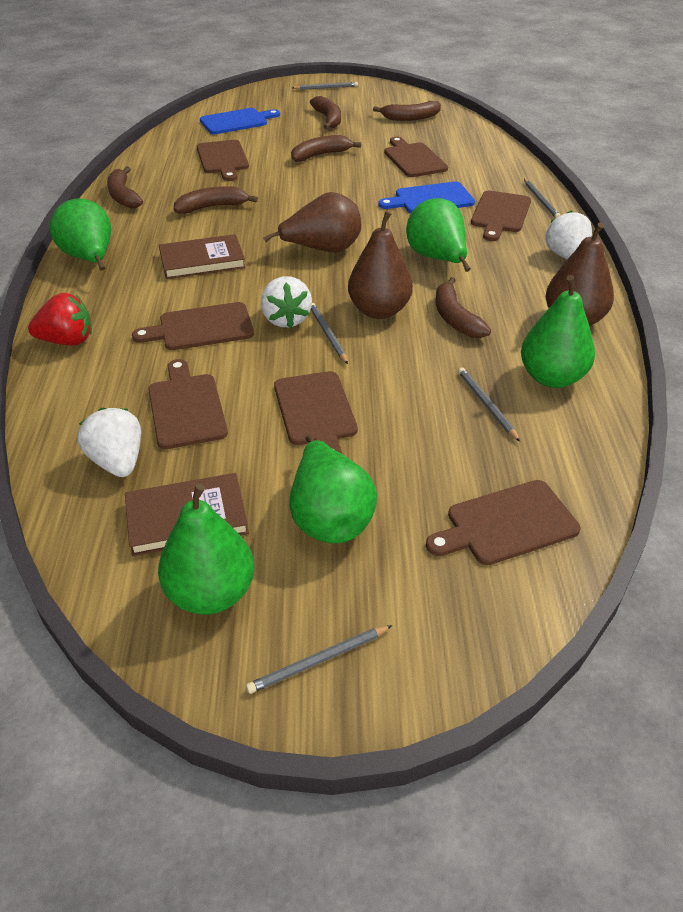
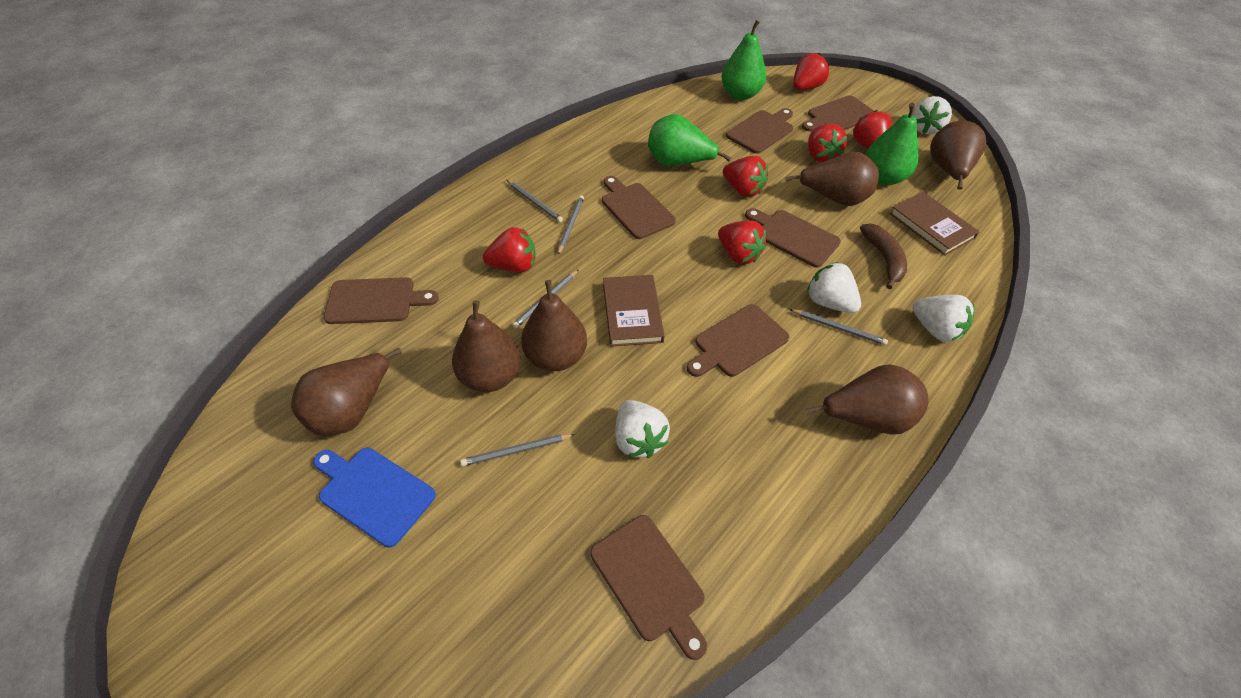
blue cutting board: 2 -> 1
brown banana: 6 -> 1
brown pear: 3 -> 6
green pear: 5 -> 3
red strawberry: 1 -> 6
white strawberry: 3 -> 4

